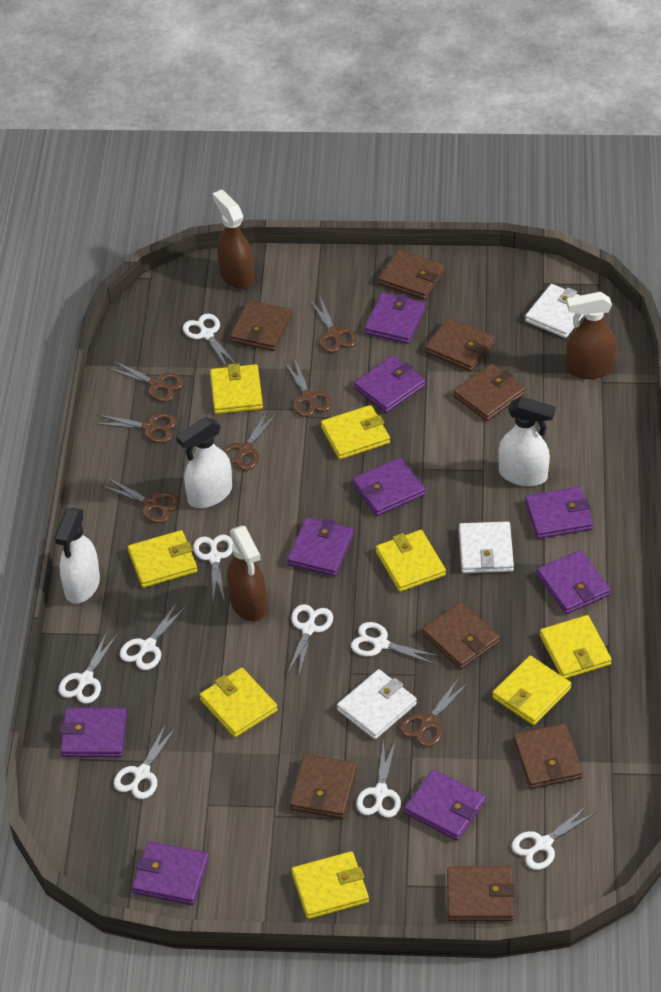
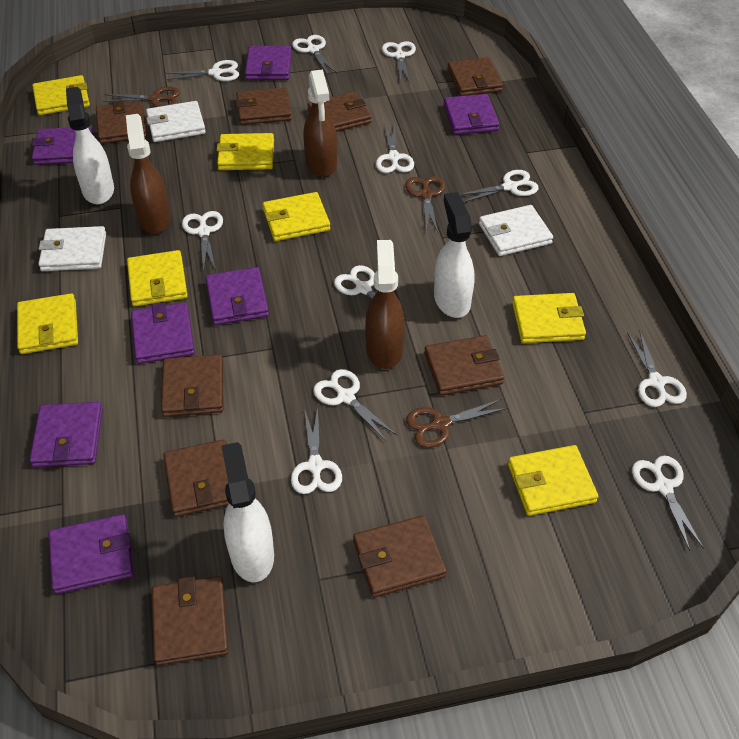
brown scissors: 7 -> 3
brown wallet: 8 -> 9
purple wallet: 9 -> 7
white scissors: 9 -> 11
yellow wallet: 8 -> 7

